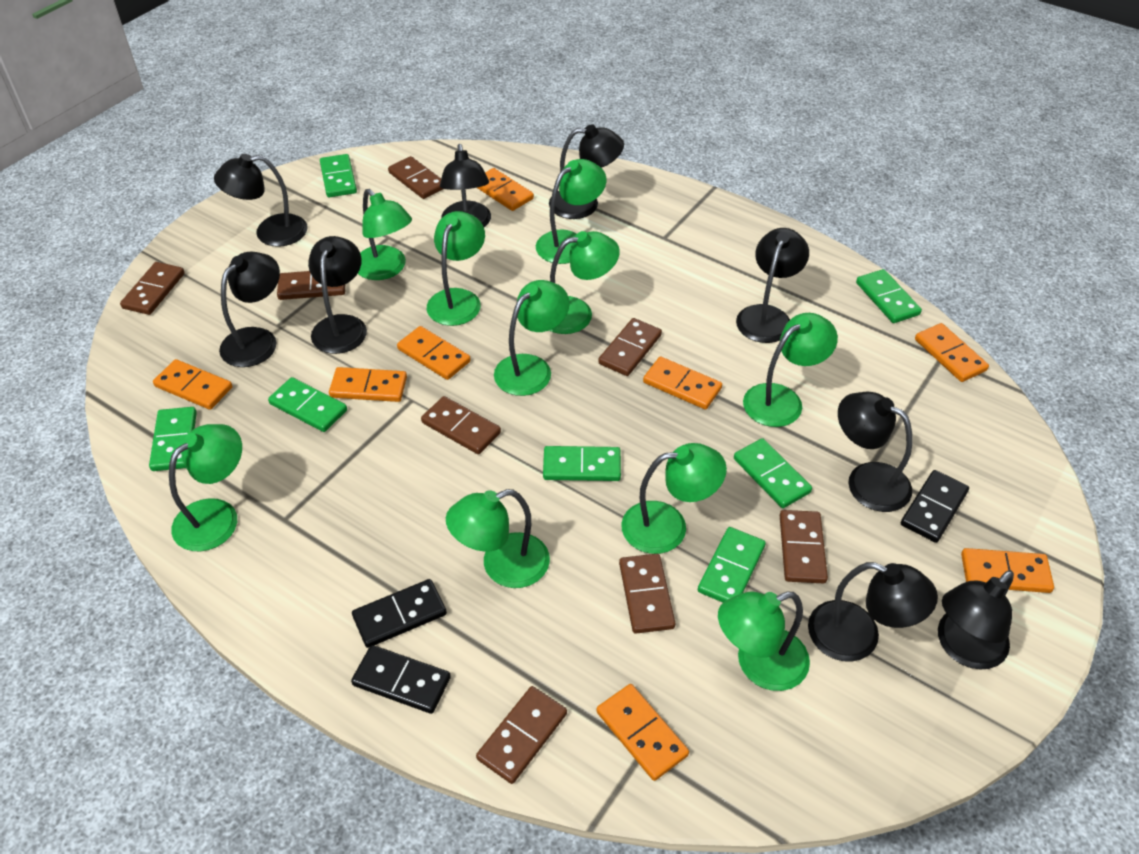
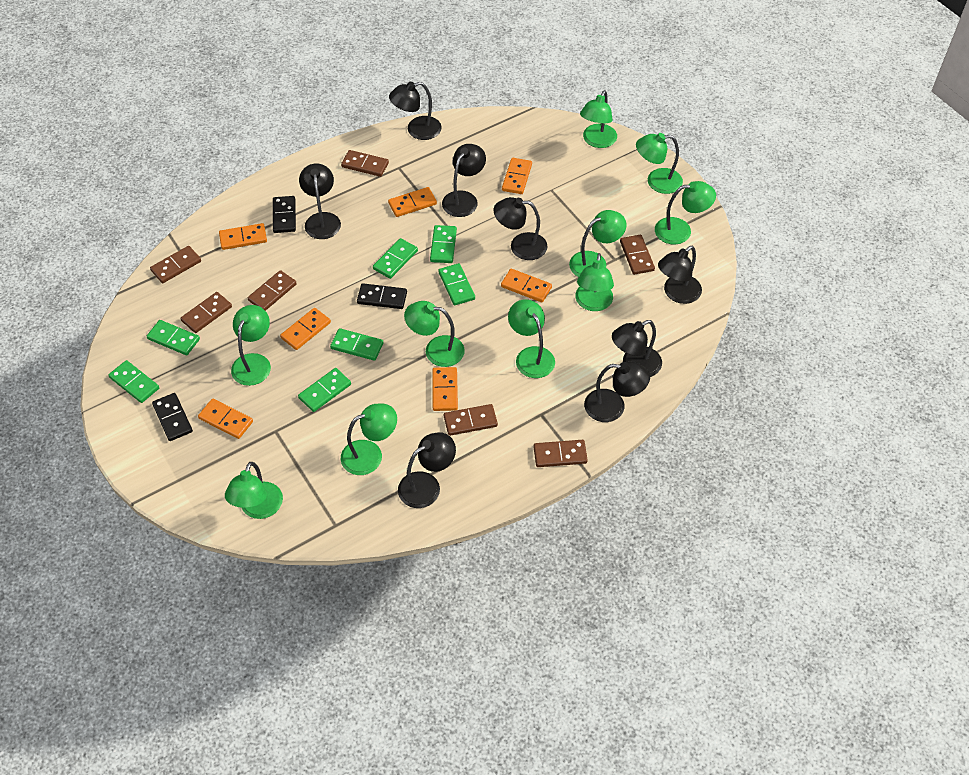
black lamp: 9 -> 8
brown domino: 8 -> 7
orange domino: 8 -> 7

